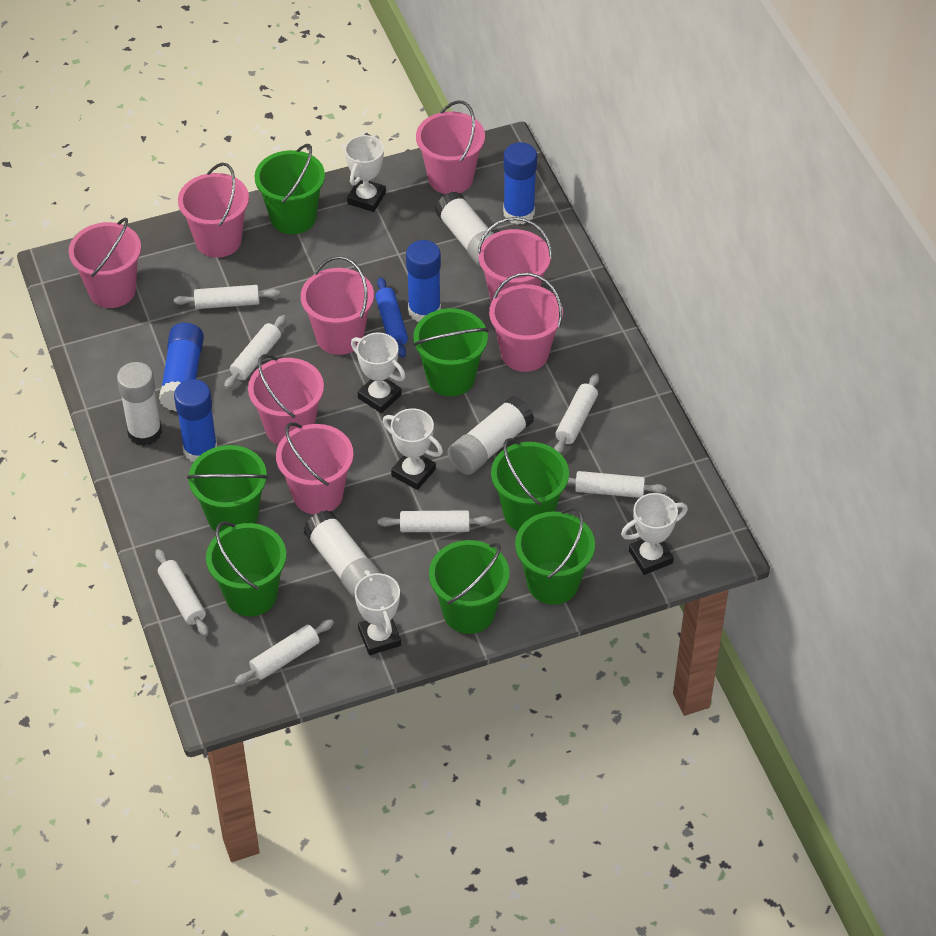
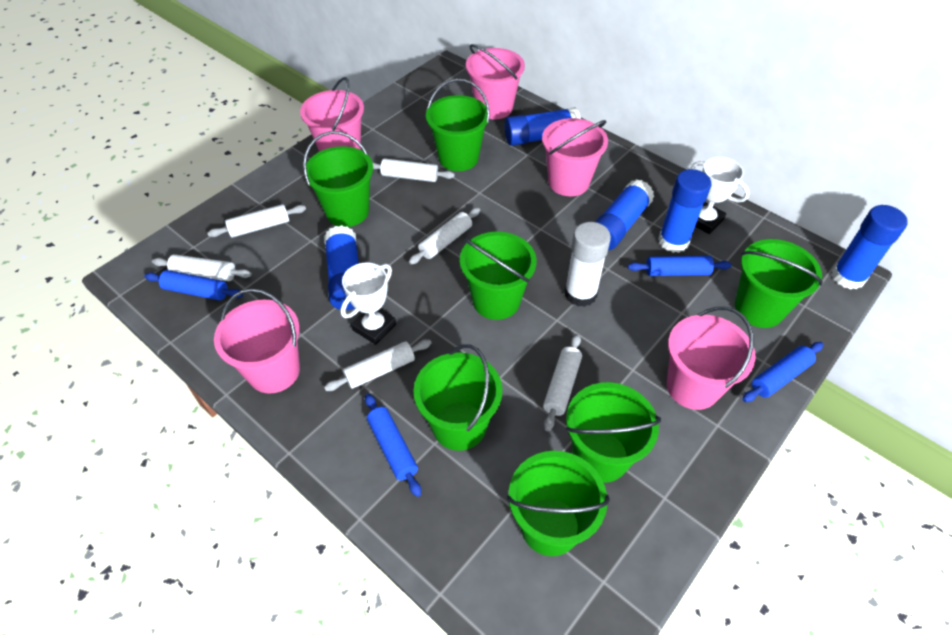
blue glue stick: 4 -> 5
blue rolling pin: 1 -> 4
pink bucket: 8 -> 5
white glue stick: 4 -> 1
white rolling pin: 7 -> 6
white trophy: 5 -> 2

